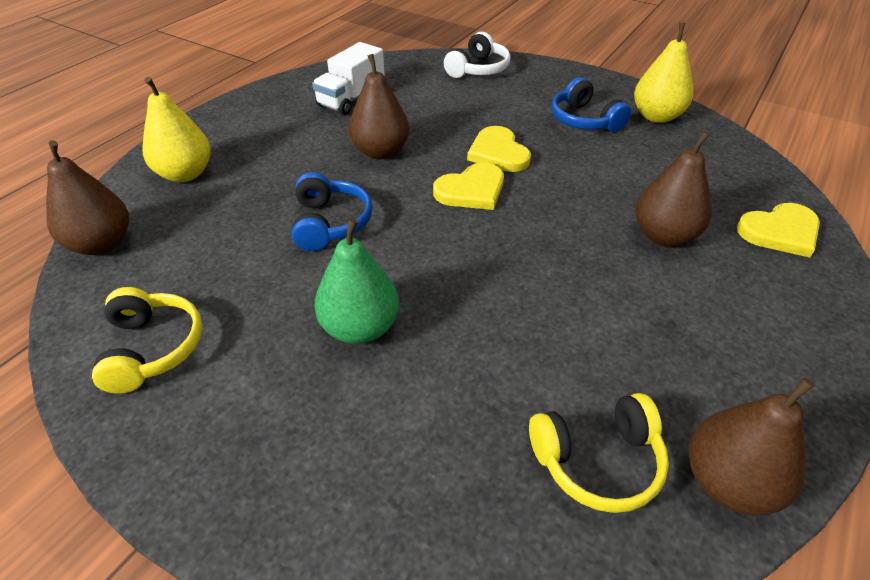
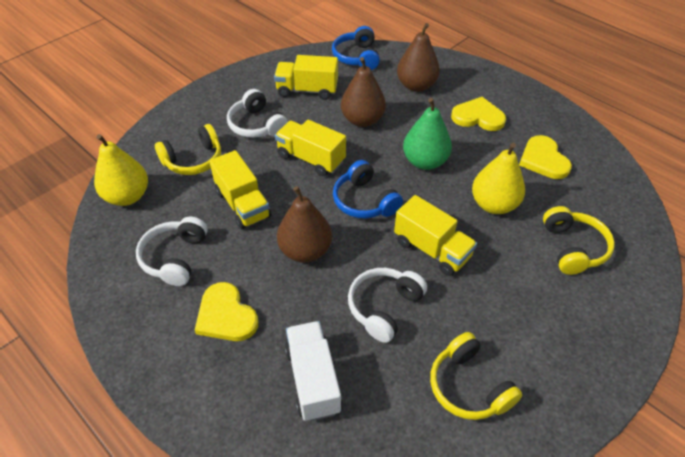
brown pear: 4 -> 3
white headphones: 1 -> 3
yellow headphones: 2 -> 3
yellow truck: 0 -> 4

